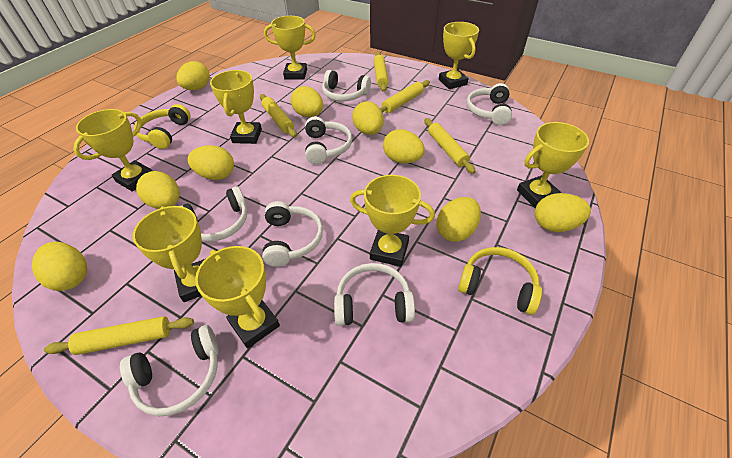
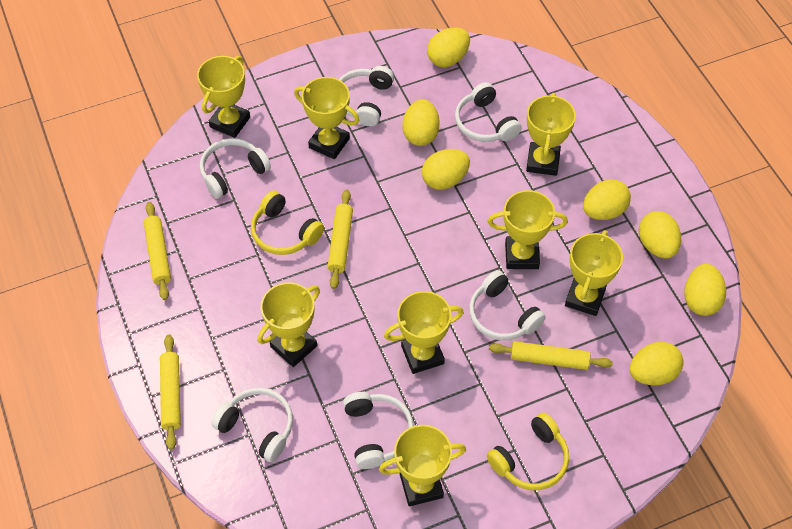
white headphones: 7 -> 6
yellow egg: 9 -> 7
yellow rolling pin: 5 -> 4

